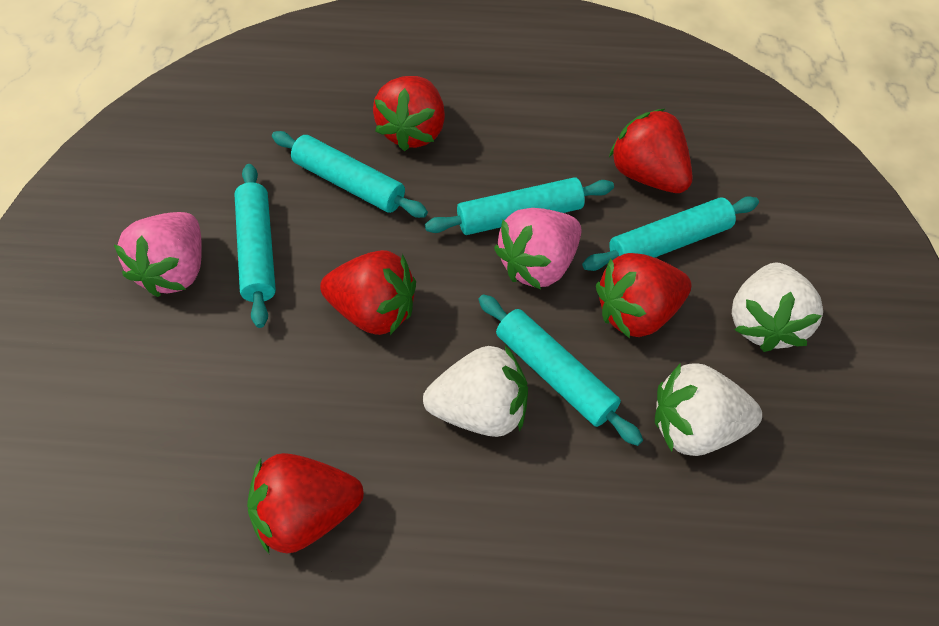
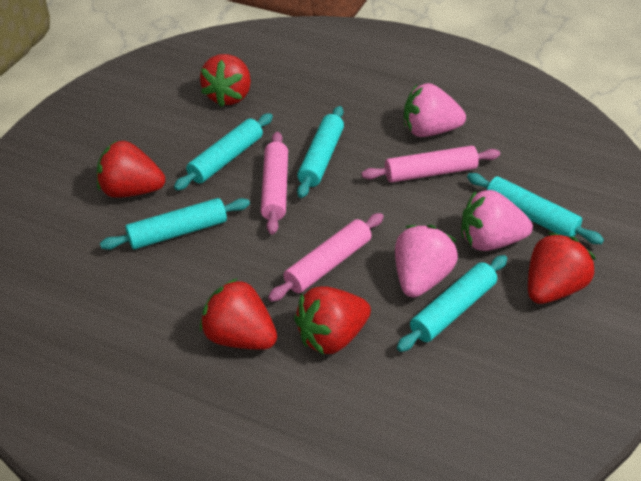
pink rolling pin: 0 -> 3
pink strawberry: 2 -> 3
white strawberry: 3 -> 0

